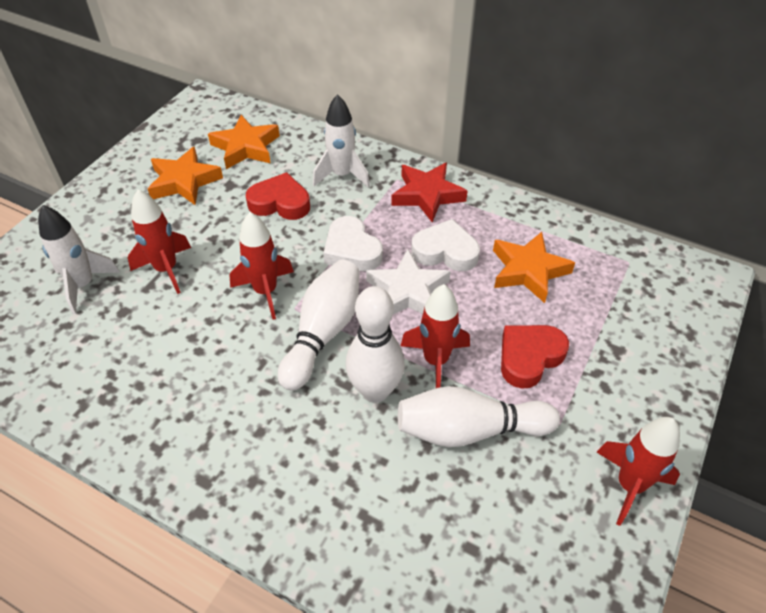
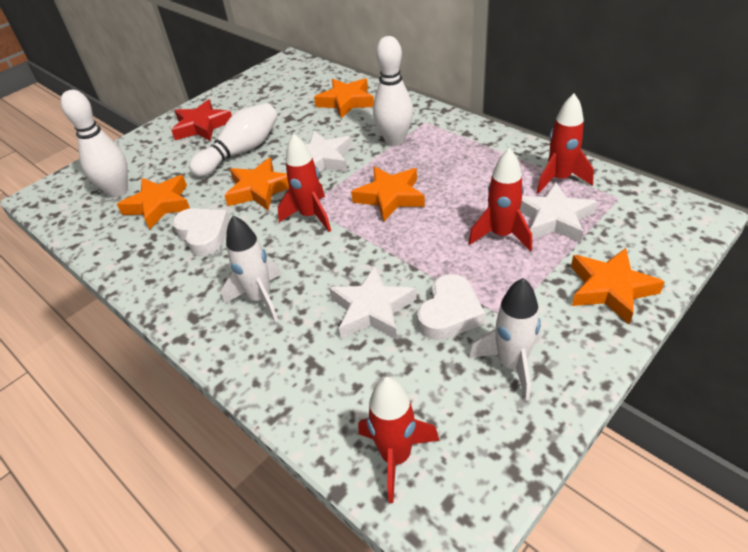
orange star: 3 -> 5
red heart: 2 -> 0
white star: 1 -> 3

